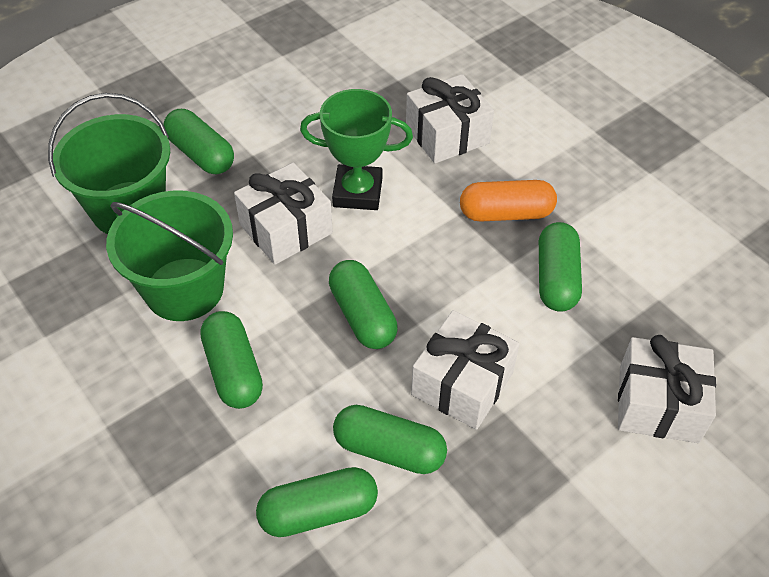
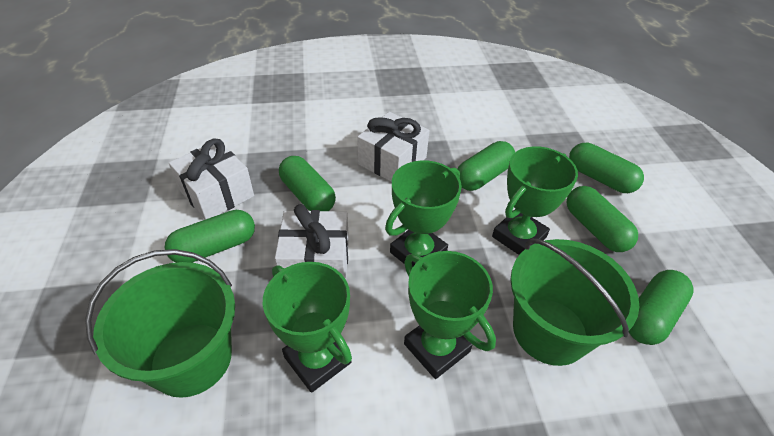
green trophy: 1 -> 4
orange capsule: 1 -> 0
white gift: 4 -> 3

